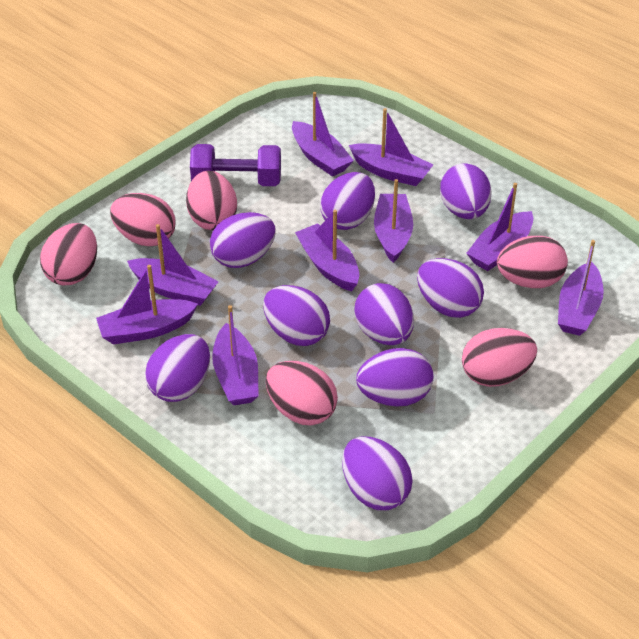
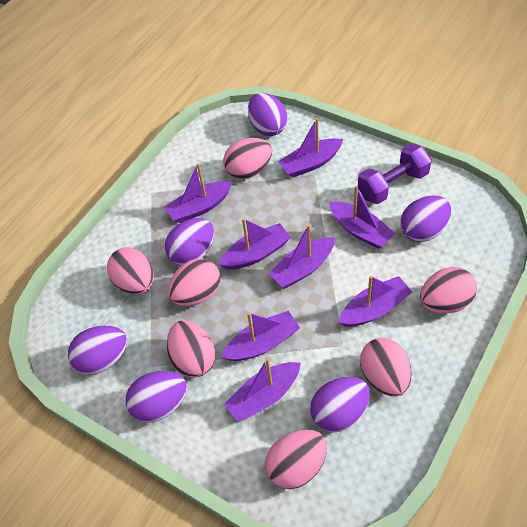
pink egg: 6 -> 7
purple boat: 9 -> 8
purple egg: 9 -> 6

